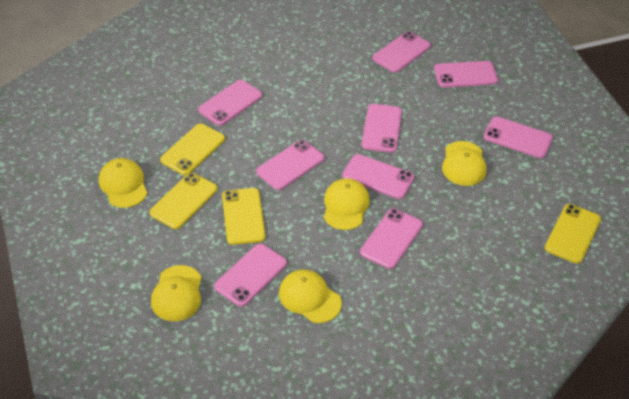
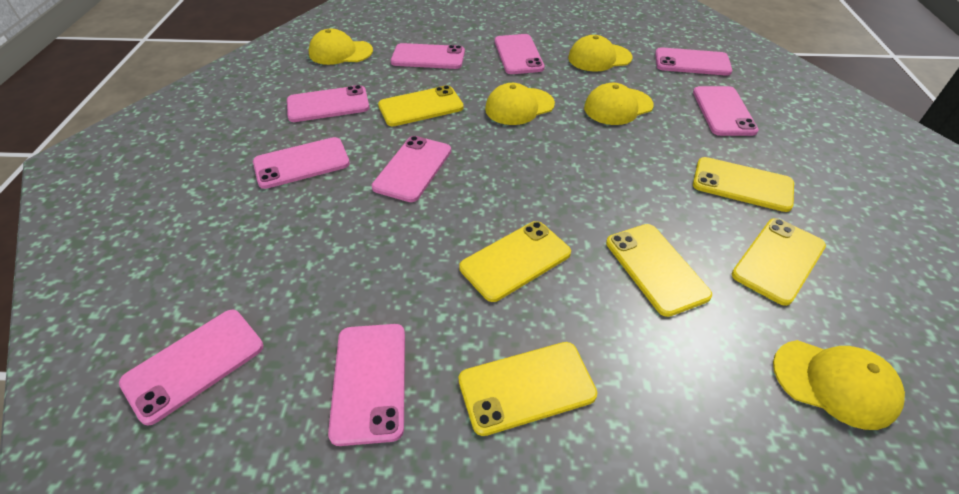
yellow phone: 4 -> 6

